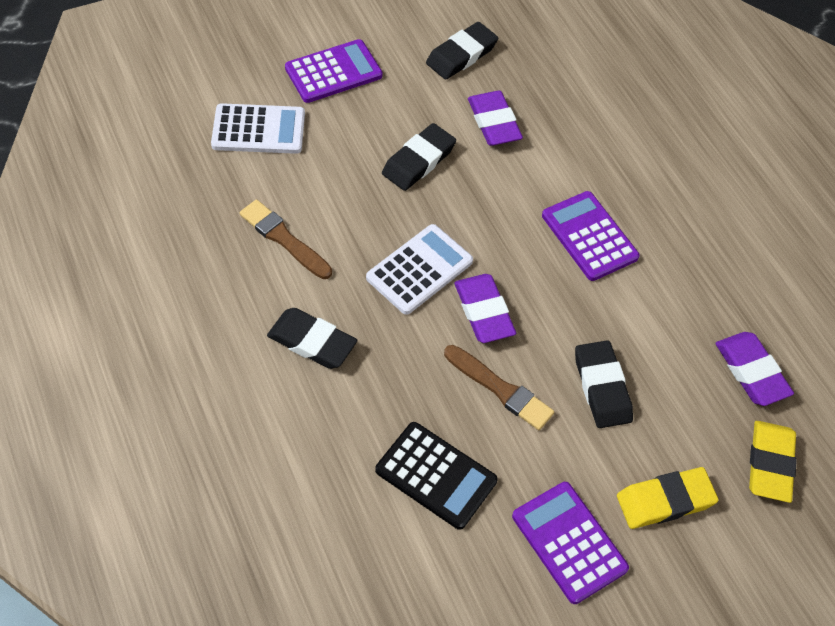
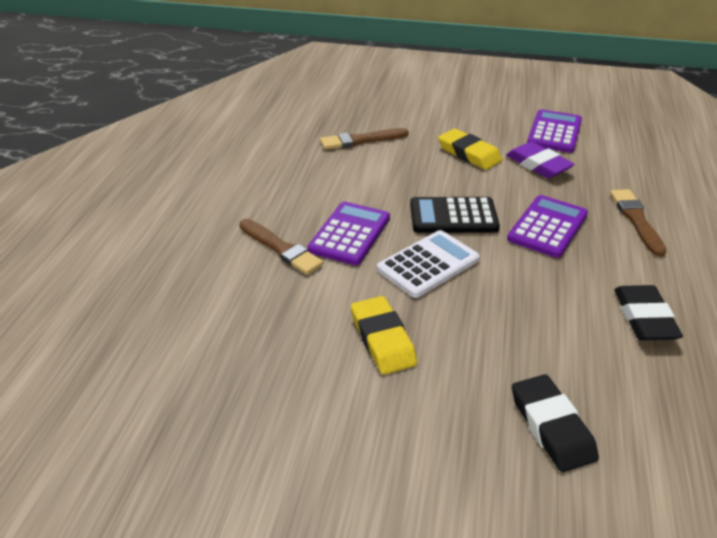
black eraser: 4 -> 2
brown brush: 2 -> 3
purple eraser: 3 -> 1
white calculator: 2 -> 1

